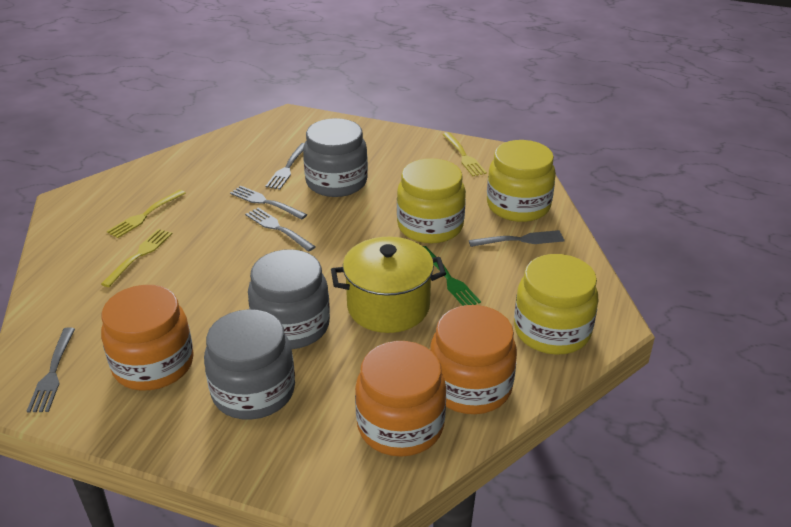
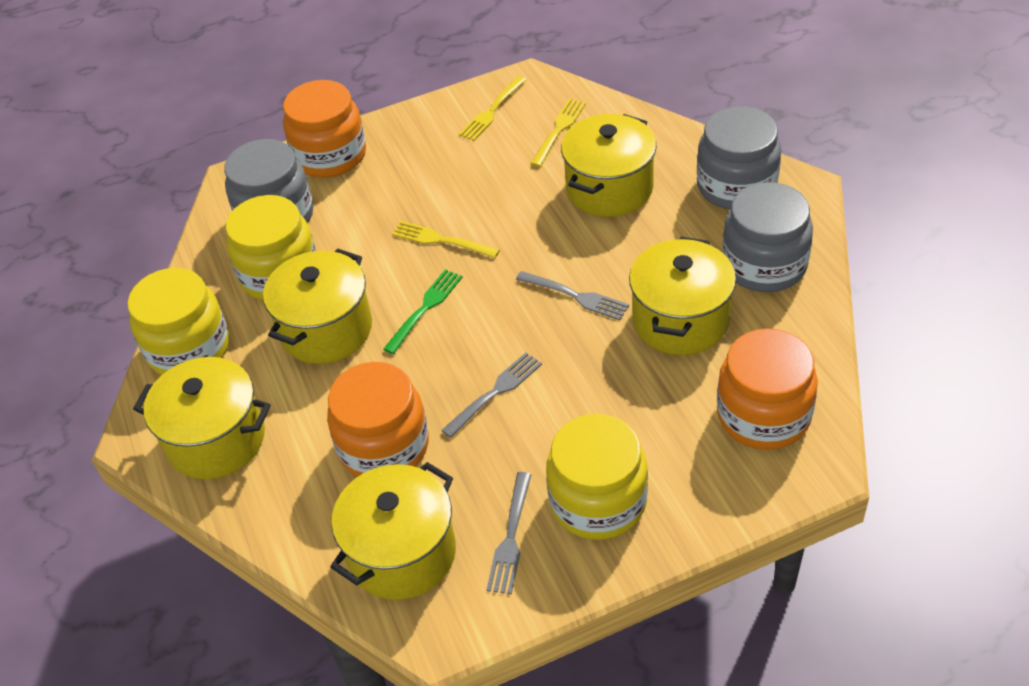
grey fork: 5 -> 3
yellow pot: 1 -> 5

